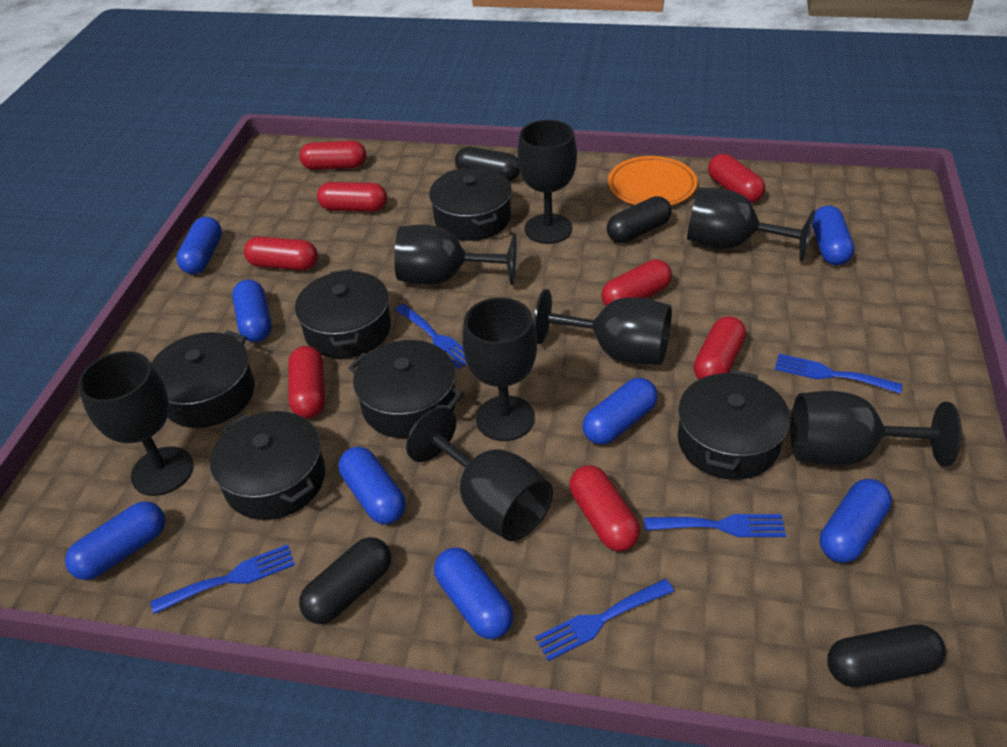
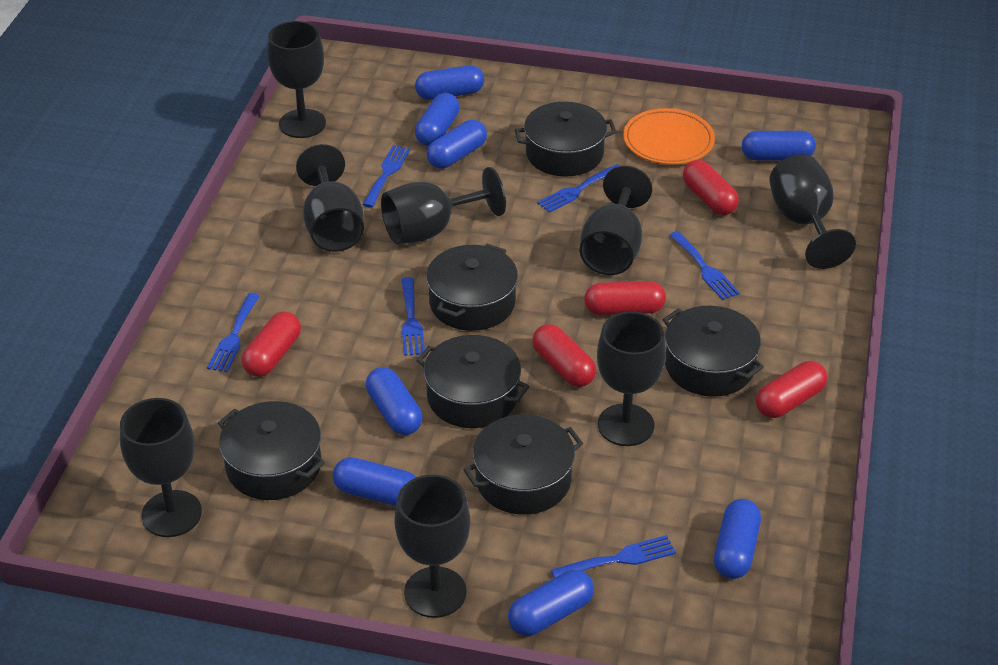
black capsule: 4 -> 0
blue fork: 5 -> 6
red capsule: 8 -> 5

